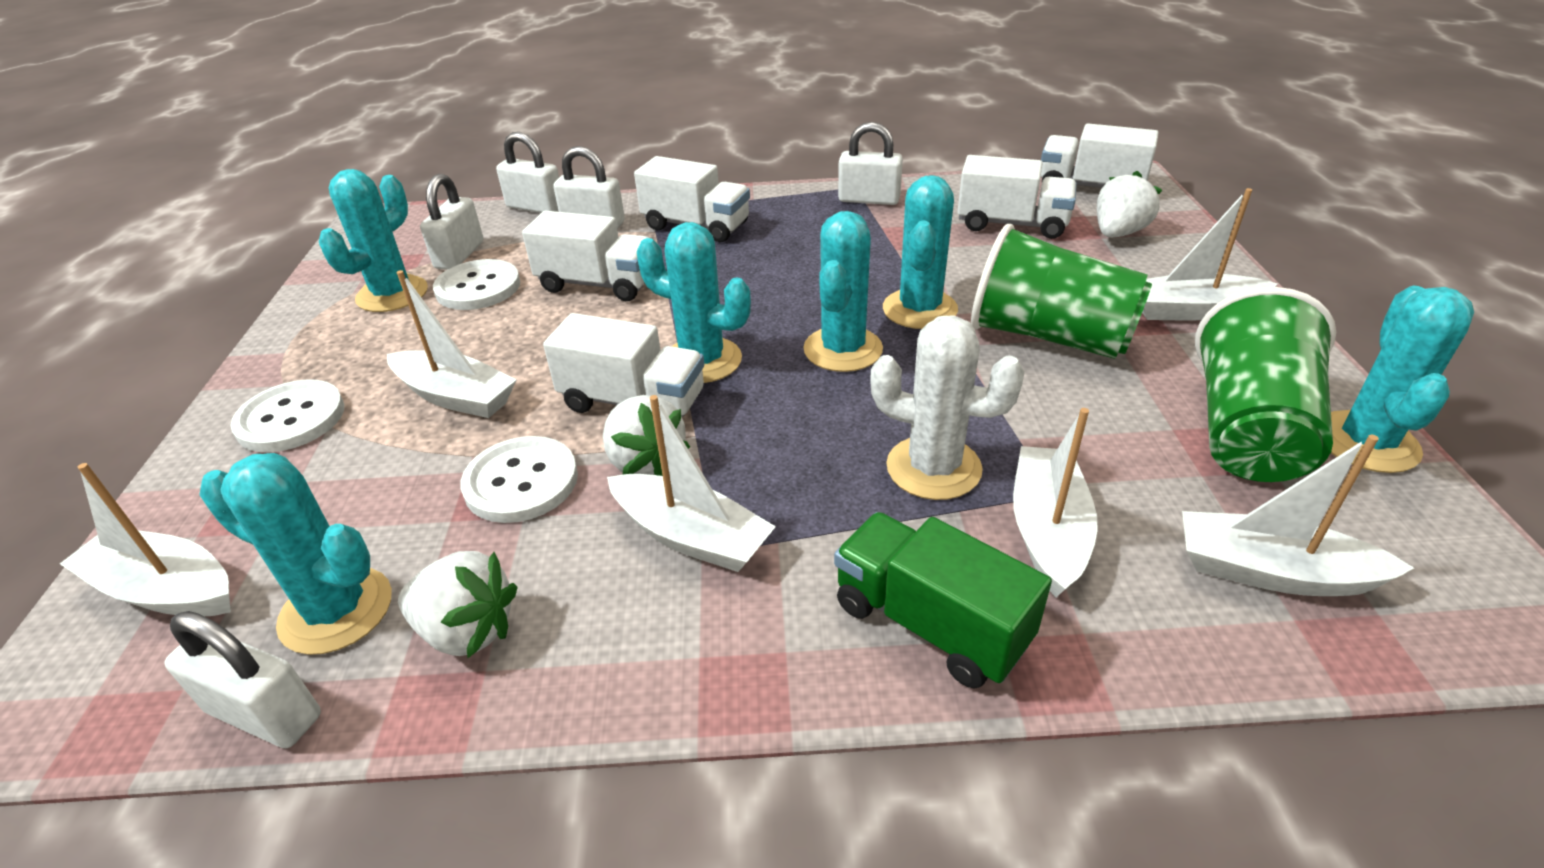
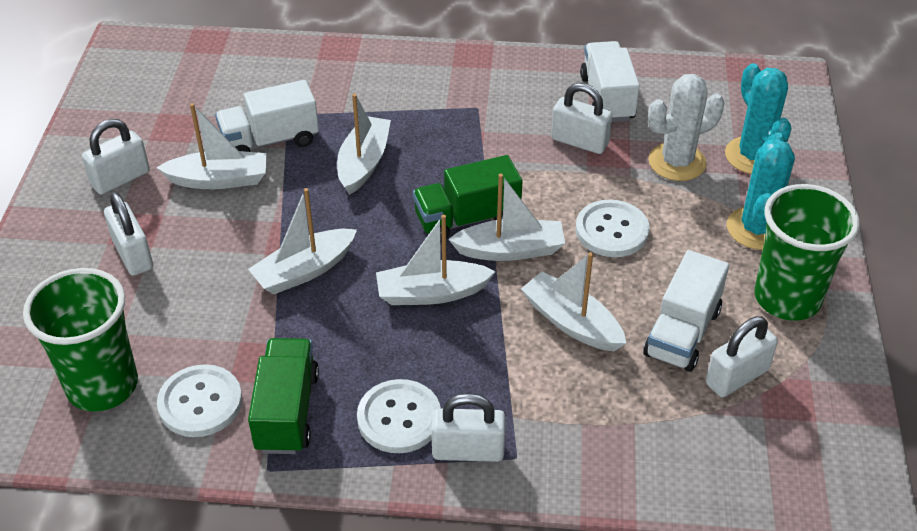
green truck: 1 -> 2
turquoise cactus: 6 -> 2
white strawberry: 3 -> 0
white truck: 5 -> 3

